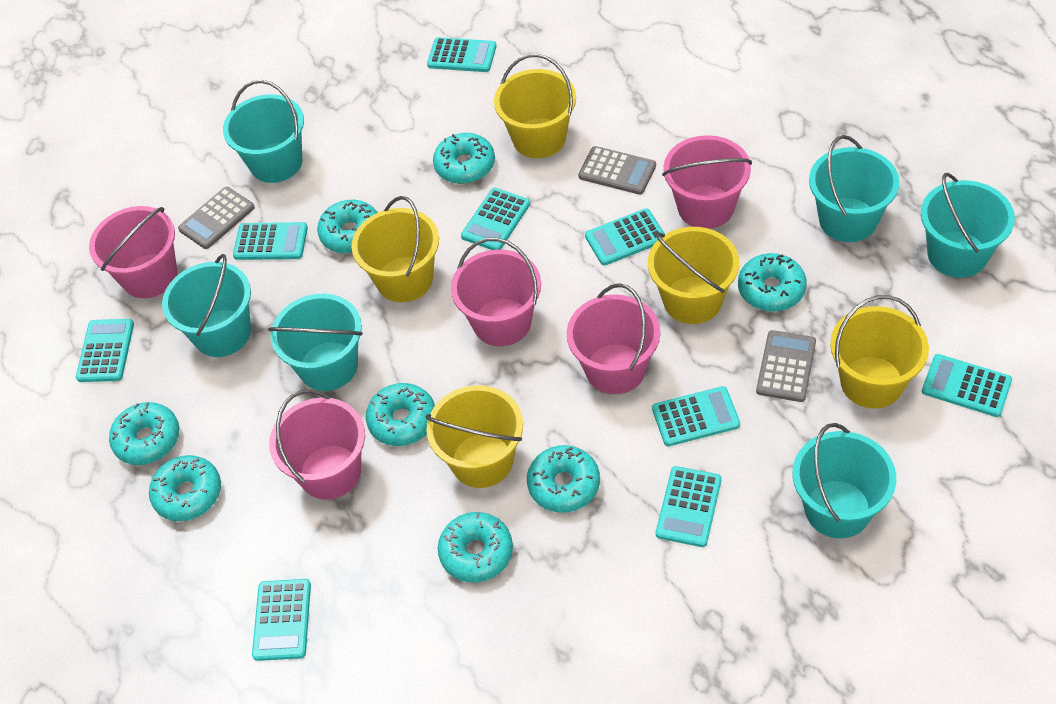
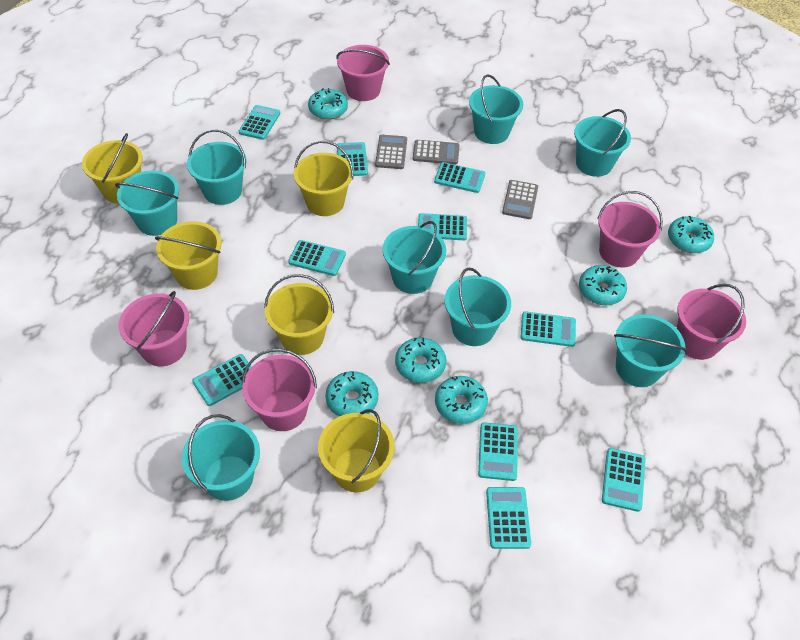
turquoise bucket: 6 -> 8
turquoise calculator: 9 -> 10
turquoise donut: 8 -> 6

